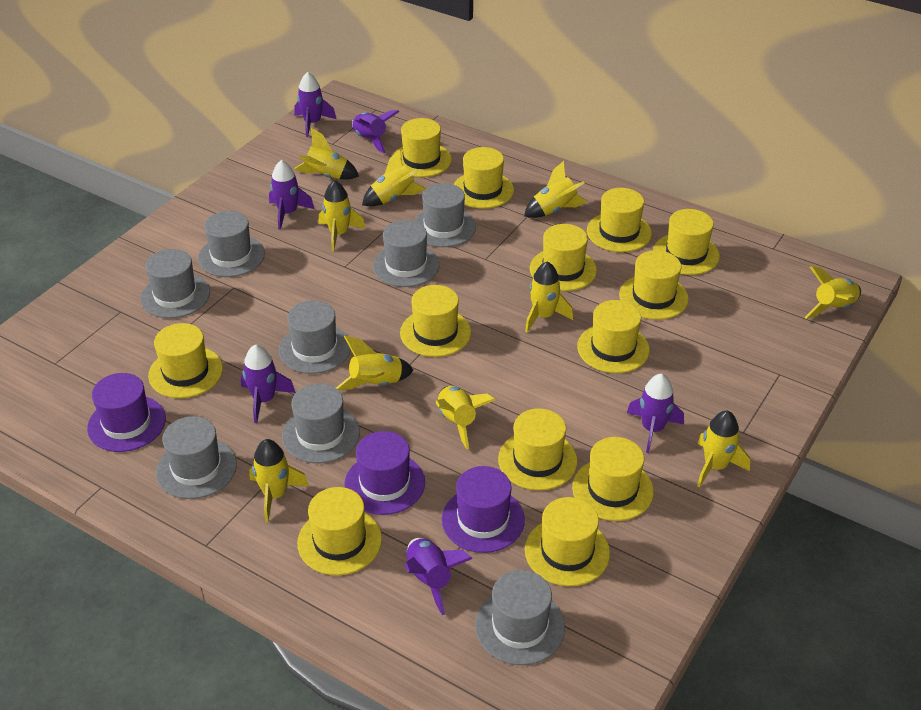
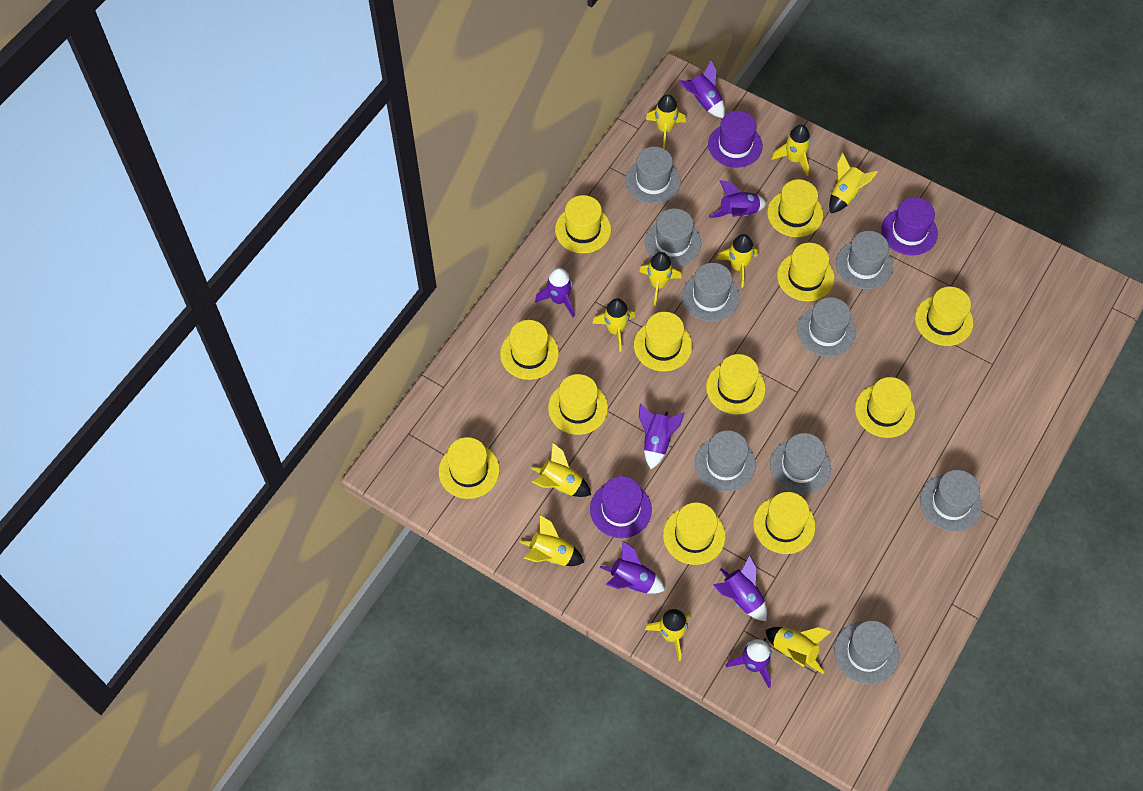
grey hat: 8 -> 9
purple rocket: 6 -> 7
yellow hat: 13 -> 12

